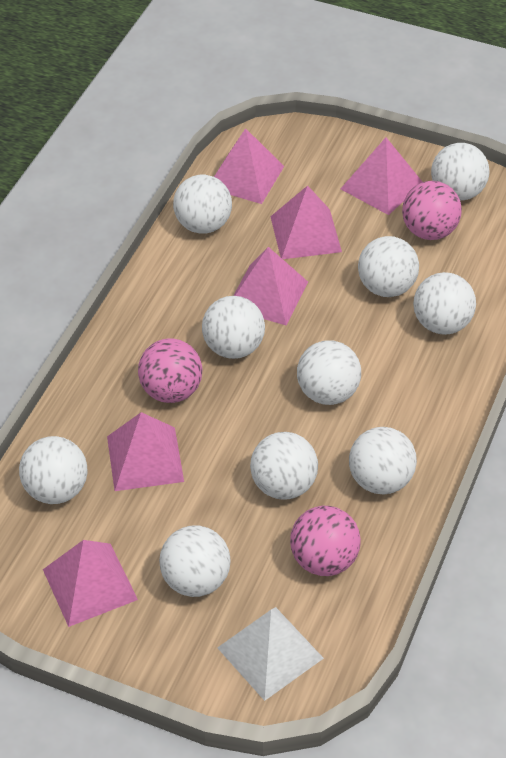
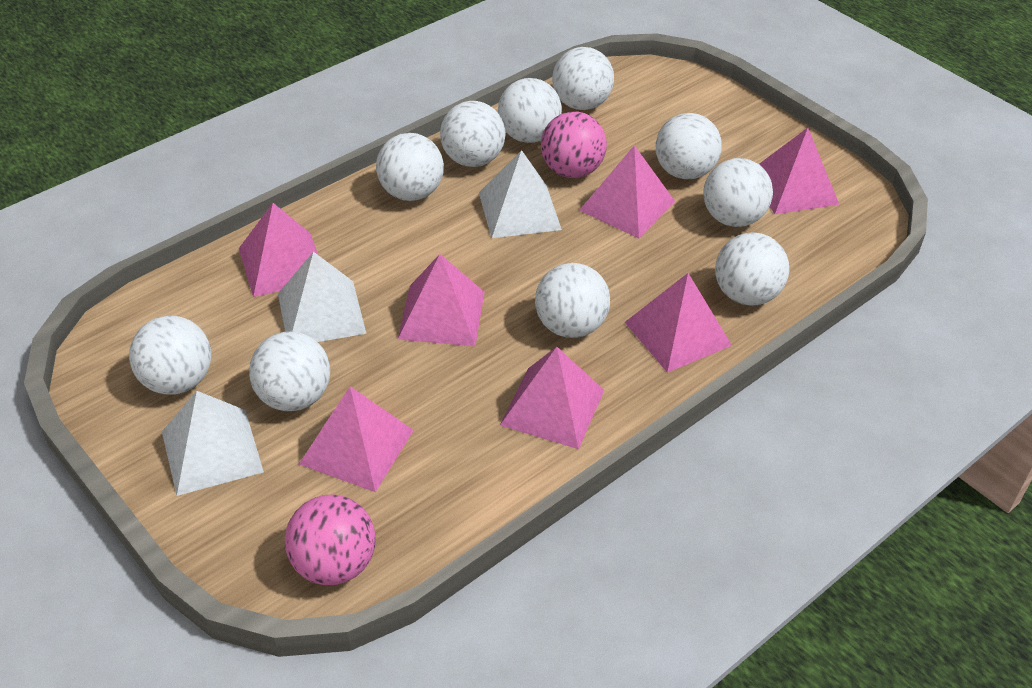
pink ball: 3 -> 2
pink pyramid: 6 -> 7
white pyramid: 1 -> 3

